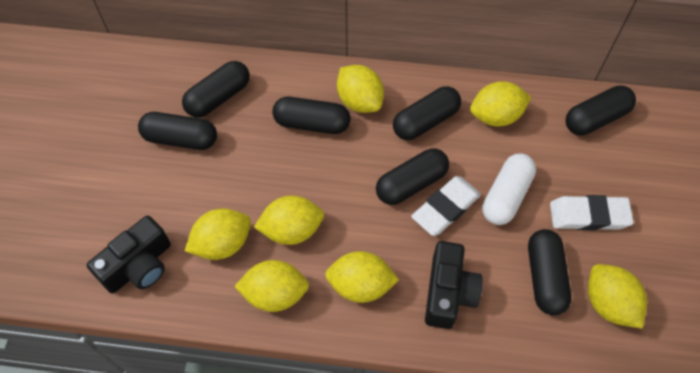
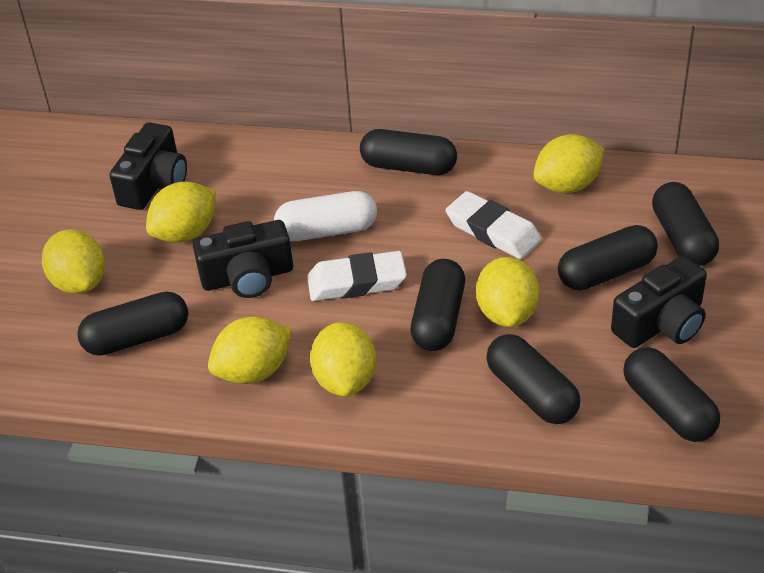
black camera: 2 -> 3
yellow lemon: 7 -> 6

